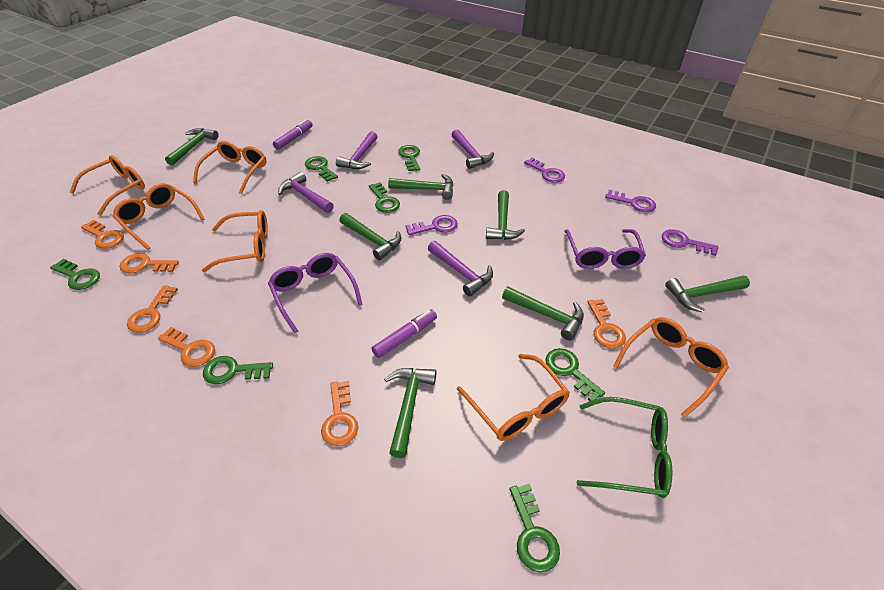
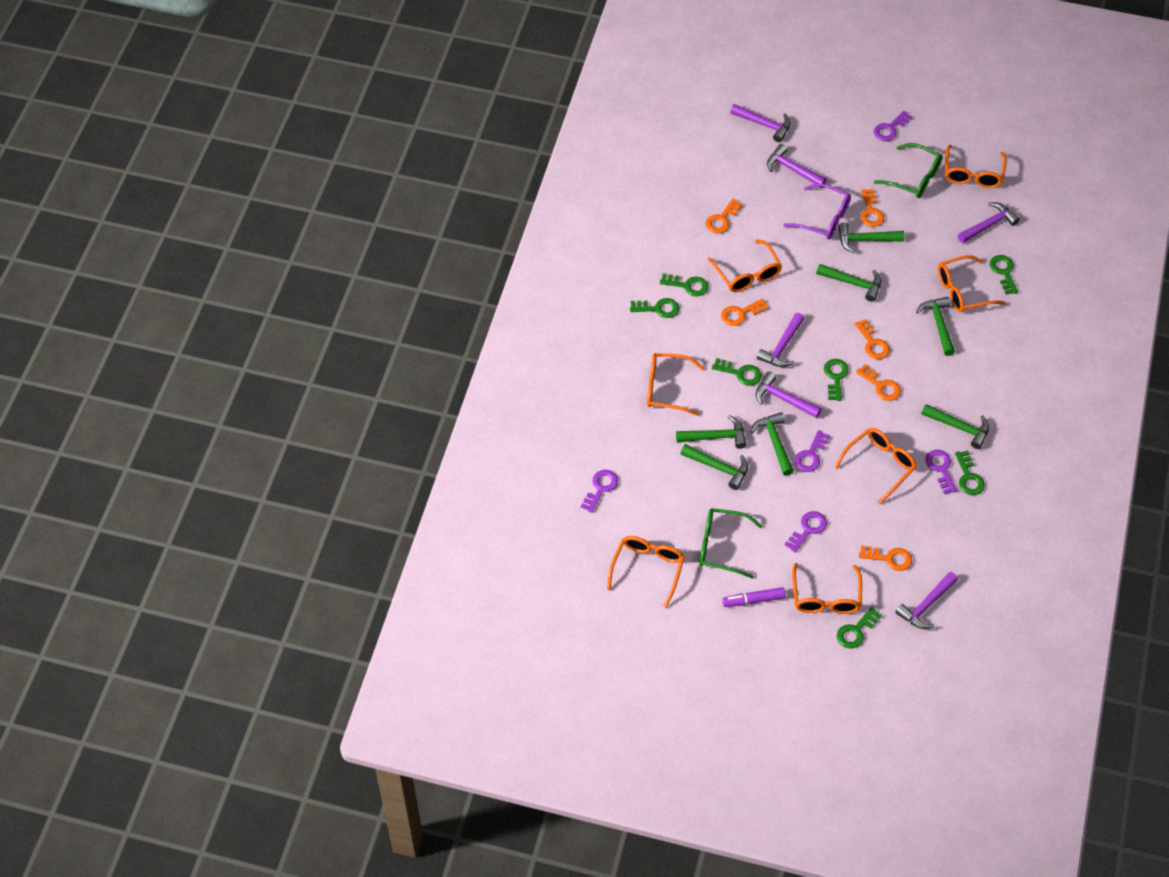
green glasses: 1 -> 2
orange glasses: 6 -> 7
purple glasses: 2 -> 1
purple hammer: 4 -> 6
purple key: 4 -> 5
purple marker: 2 -> 1

